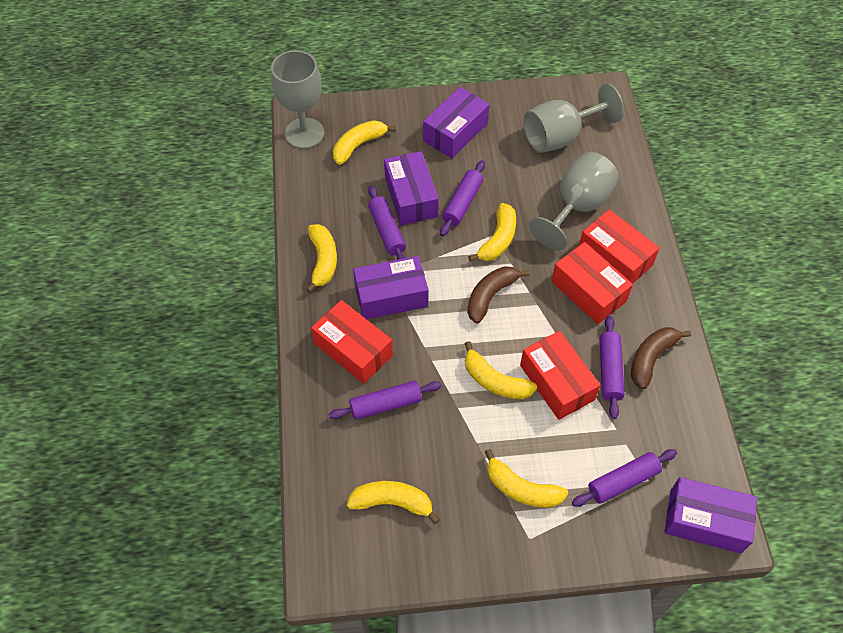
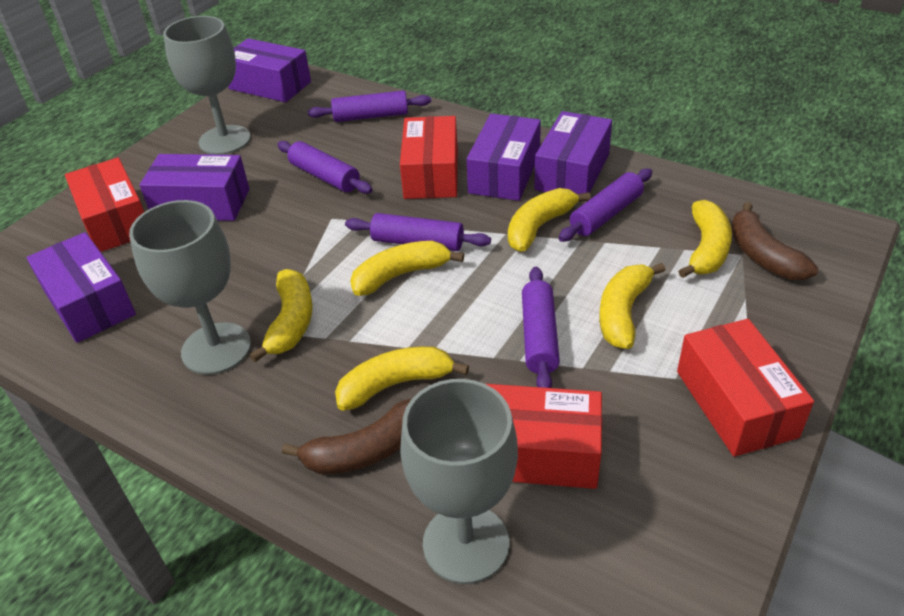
purple box: 4 -> 5

